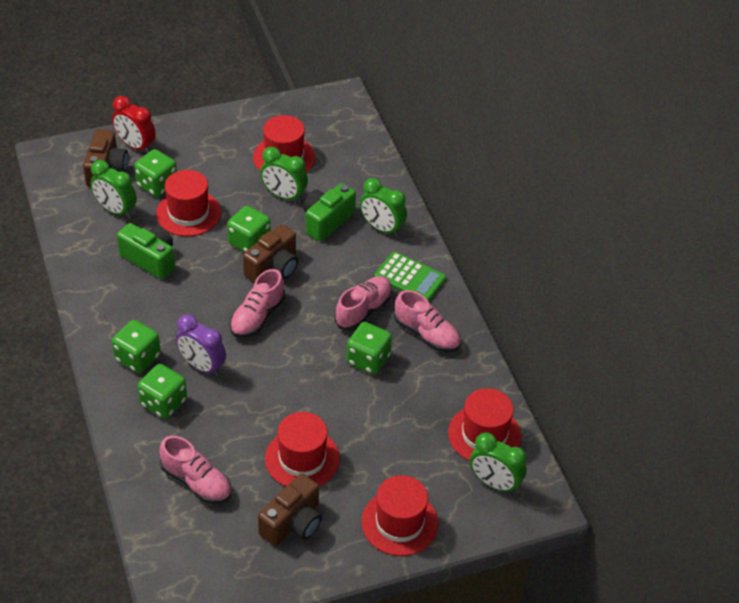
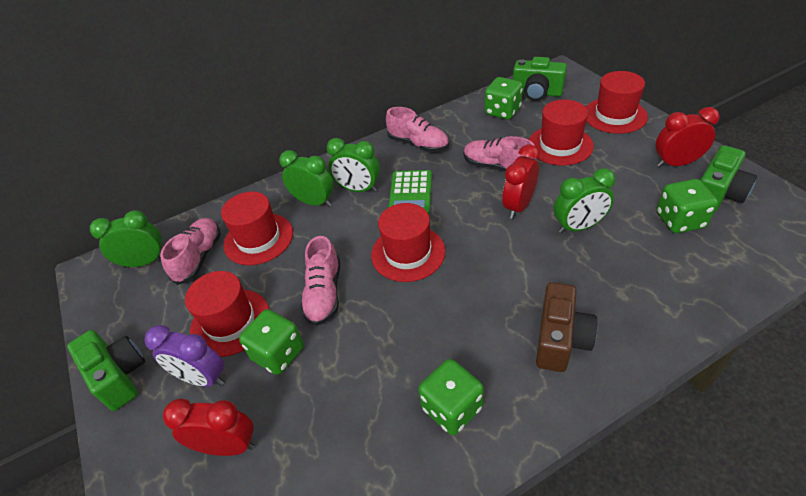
brown camera: 3 -> 1
green camera: 2 -> 3
green dice: 5 -> 4
red clock: 1 -> 3

